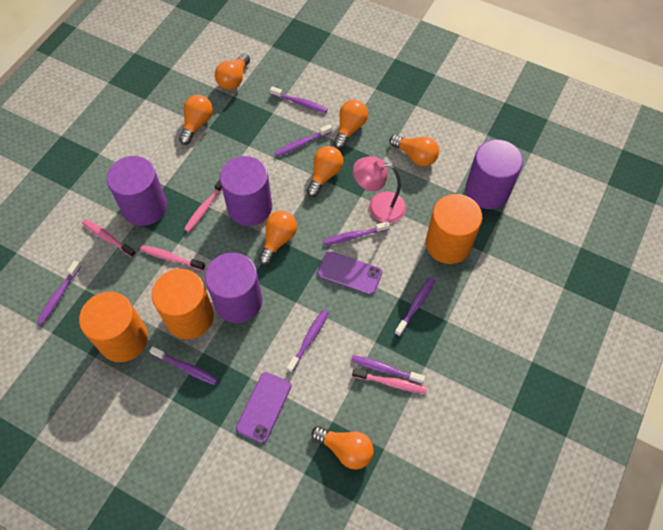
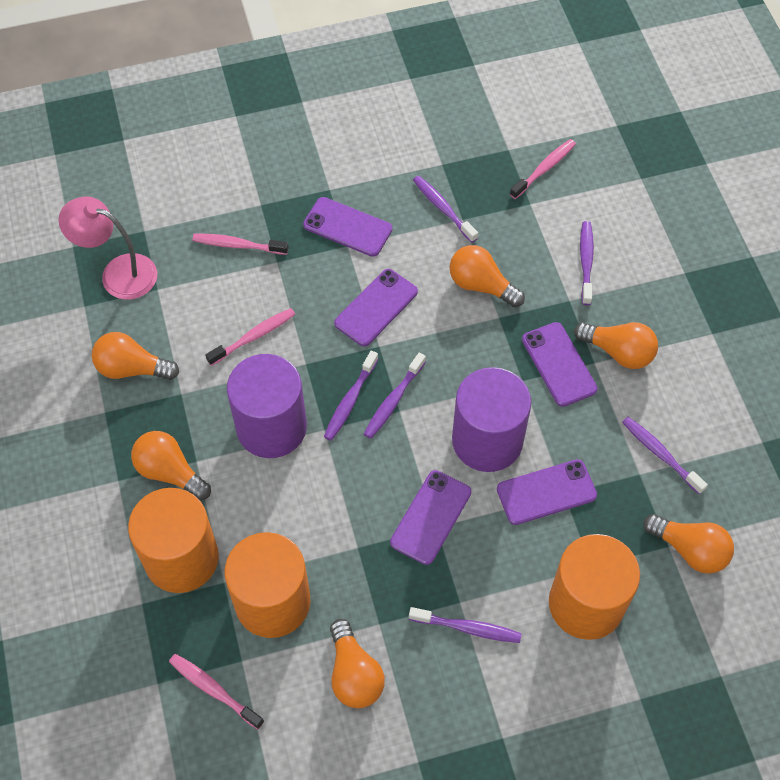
orange light bulb: 7 -> 6
purple cylinder: 4 -> 2
purple phone: 2 -> 5
purple toothbrush: 8 -> 6

